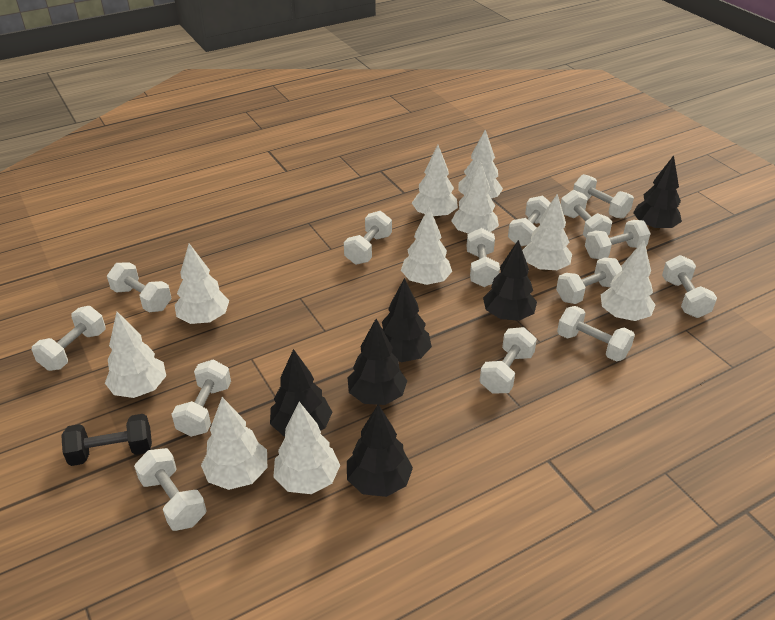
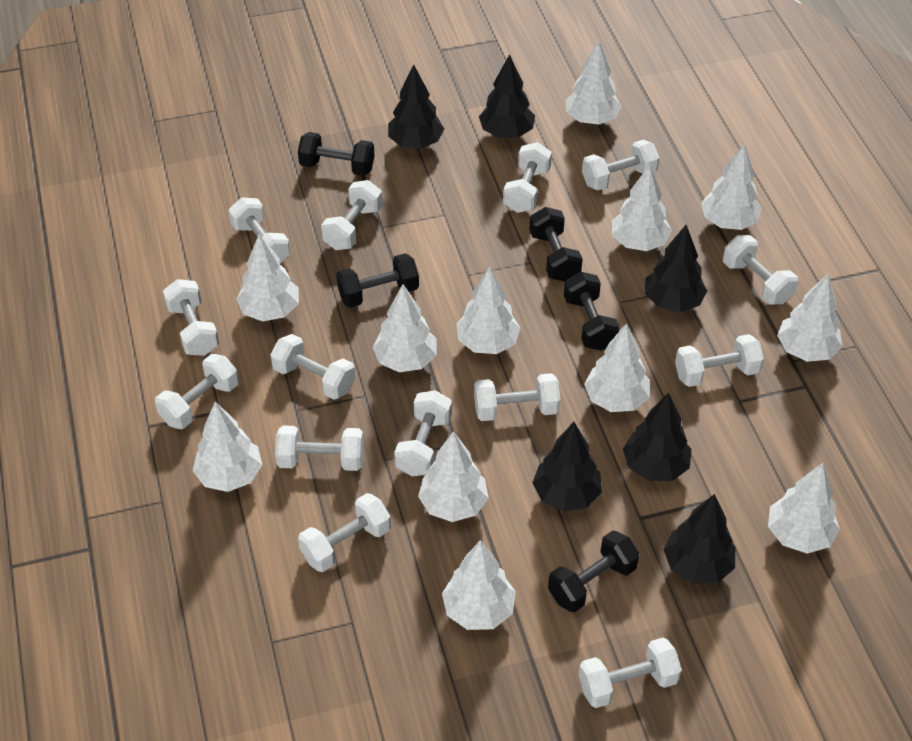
black dumbbell: 1 -> 5
white tree: 10 -> 12

